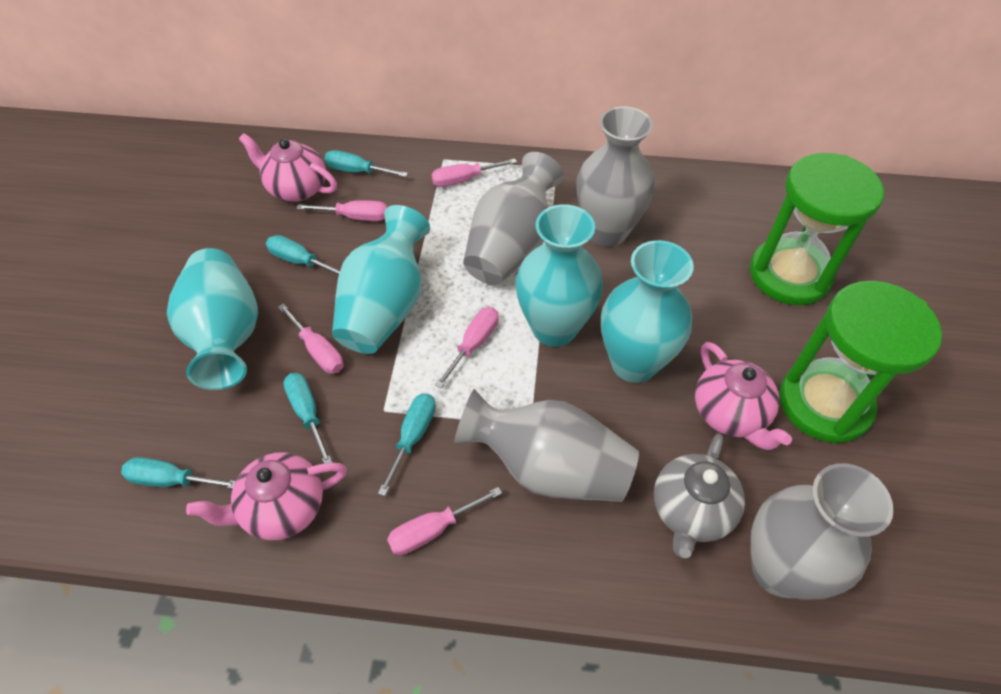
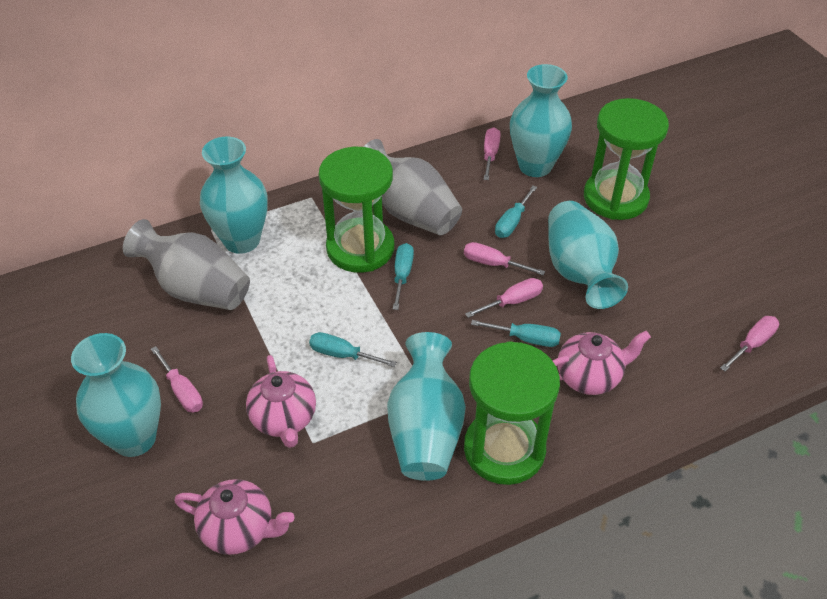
green hourglass: 2 -> 3
grey teapot: 1 -> 0
grey vase: 4 -> 2
turquoise screwdriver: 5 -> 4
turquoise vase: 4 -> 5

